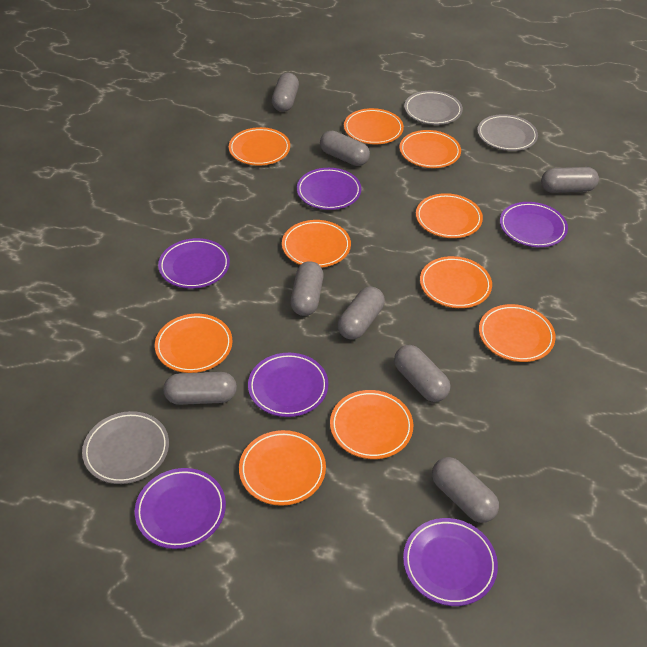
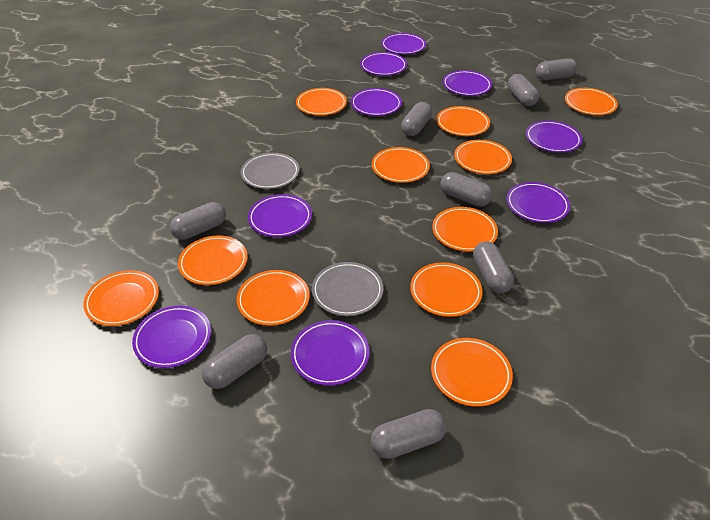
grey plate: 3 -> 2
orange plate: 10 -> 11
purple plate: 6 -> 9

